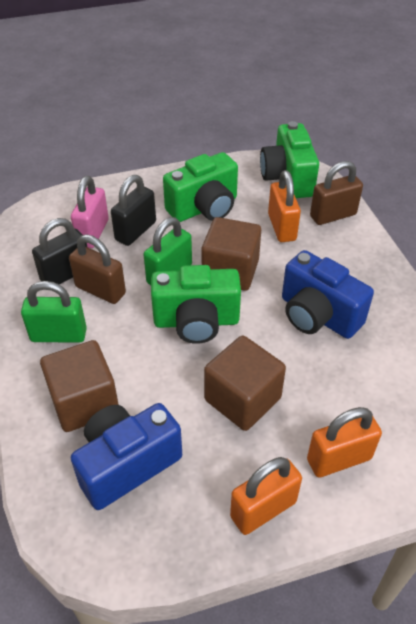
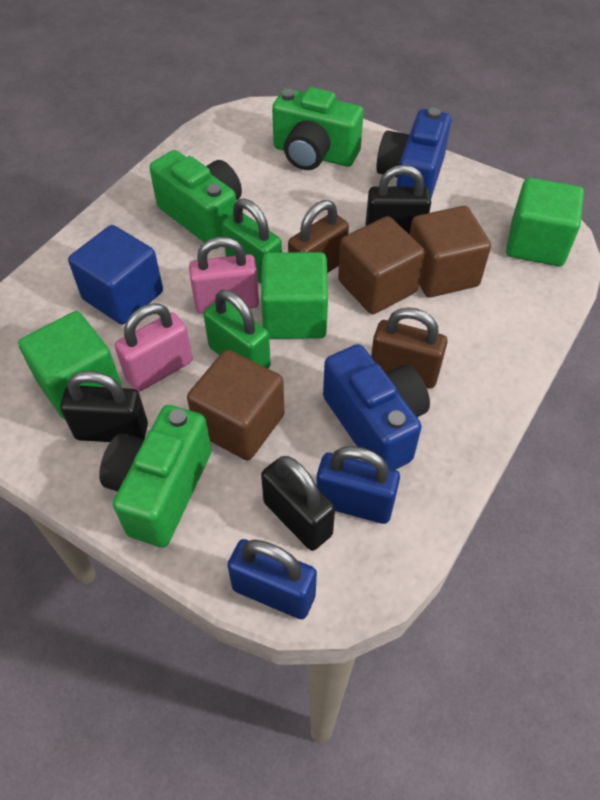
black padlock: 2 -> 3
blue cube: 0 -> 1
blue padlock: 0 -> 2
green cube: 0 -> 3
orange padlock: 3 -> 0
pink padlock: 1 -> 2

